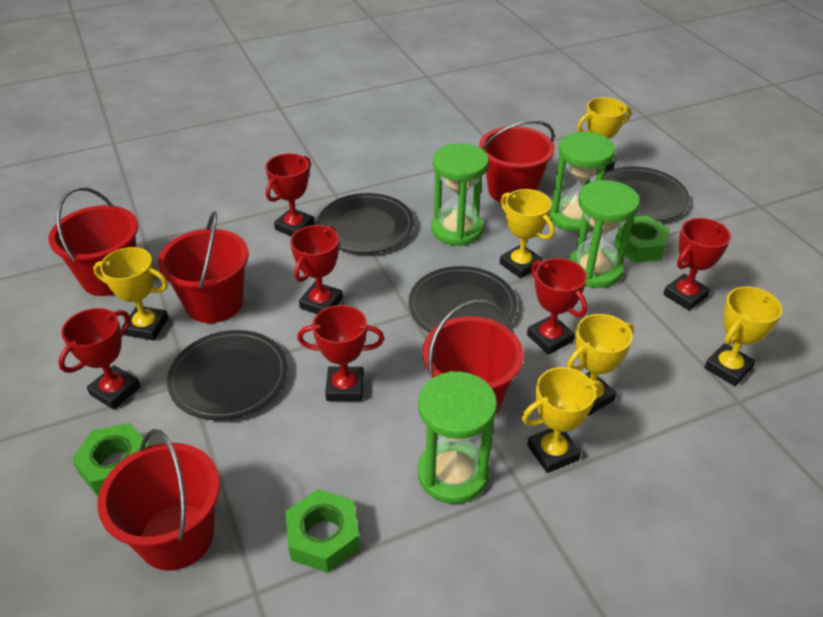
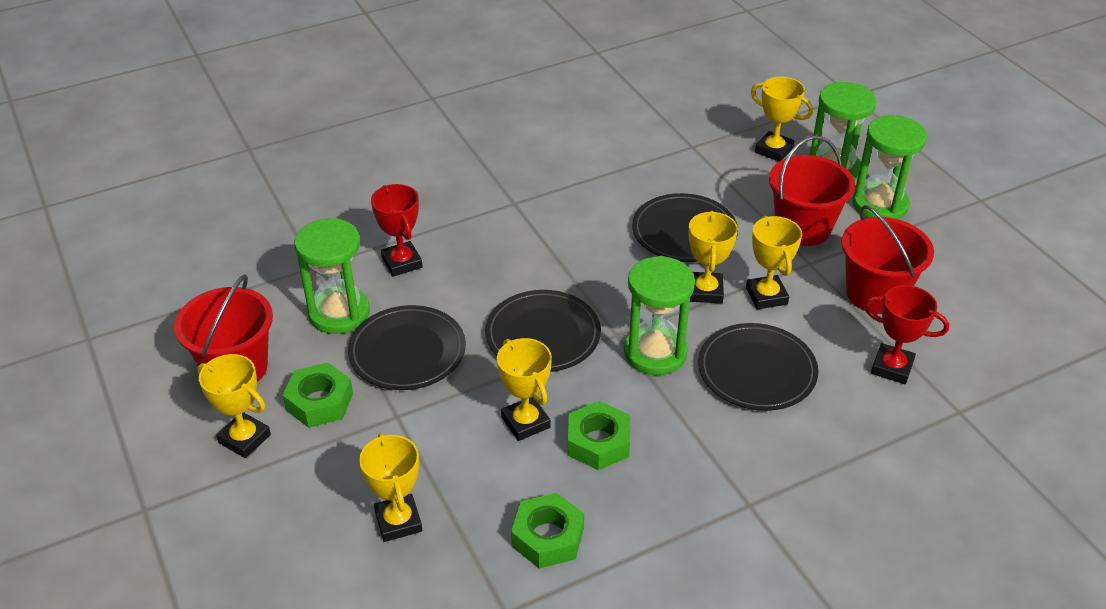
red bucket: 5 -> 3
red trophy: 6 -> 2

